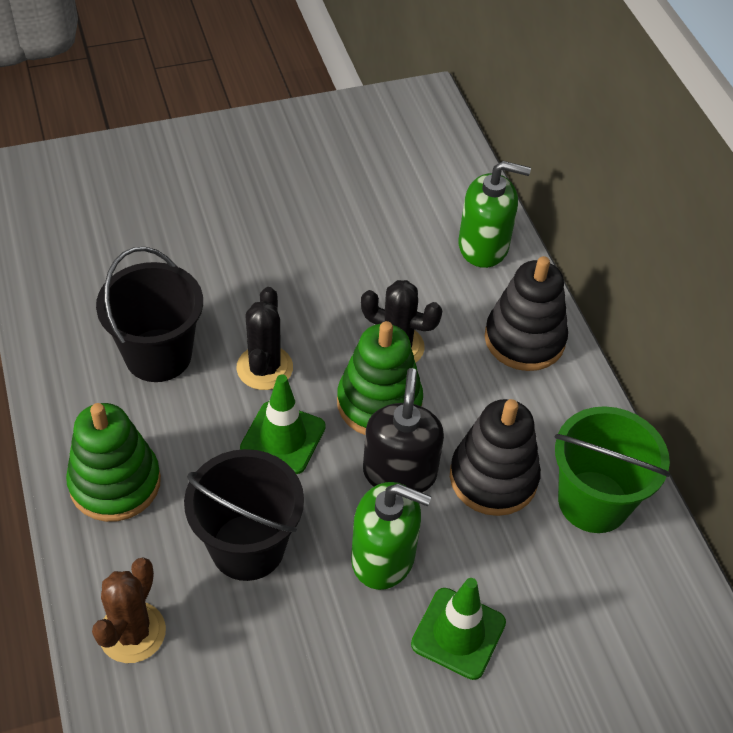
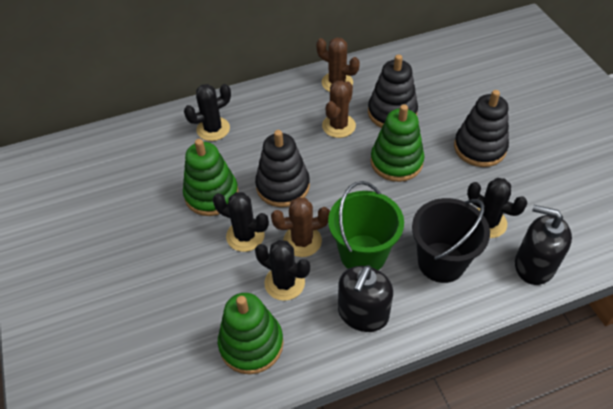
black bucket: 2 -> 1
black cactus: 2 -> 4
black soap dispenser: 1 -> 2
black stacking toy: 2 -> 3
brown cactus: 1 -> 3
green soap dispenser: 2 -> 0
green stacking toy: 2 -> 3
green traffic cone: 2 -> 0

